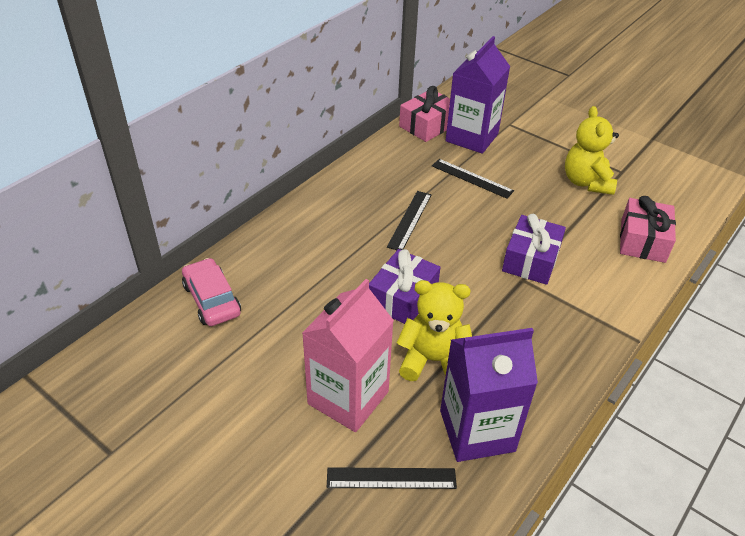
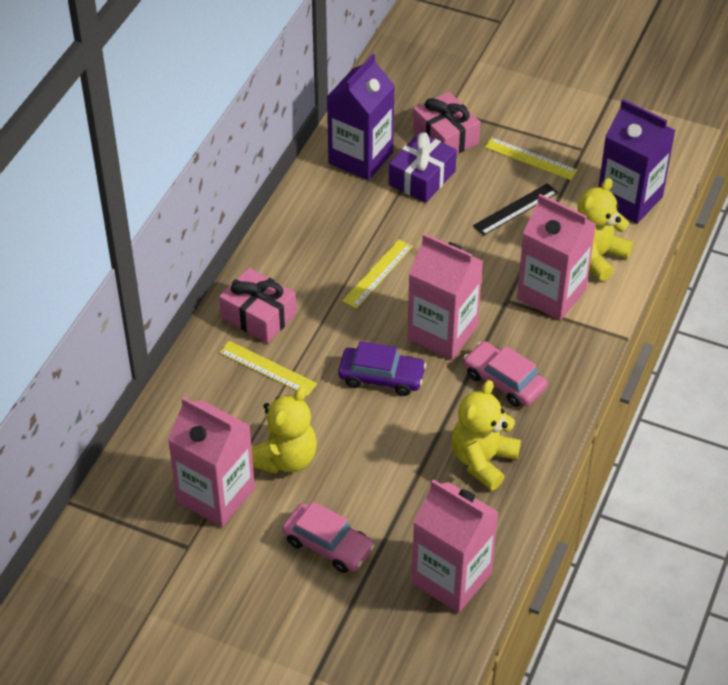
black ruler: 3 -> 1
pink car: 1 -> 2
pink carton: 1 -> 4
purple car: 0 -> 1
purple gift: 2 -> 1
yellow ruler: 0 -> 3
yellow teddy bear: 2 -> 3

